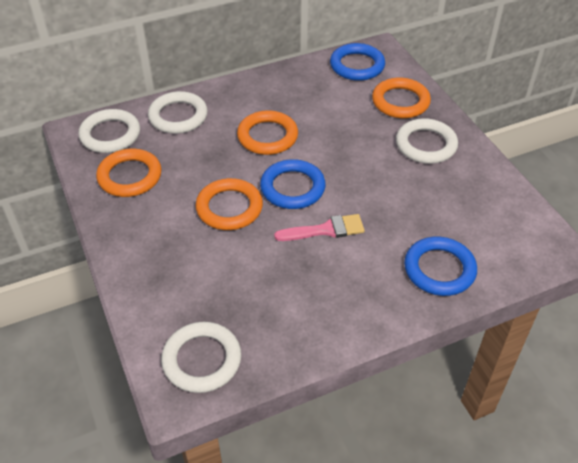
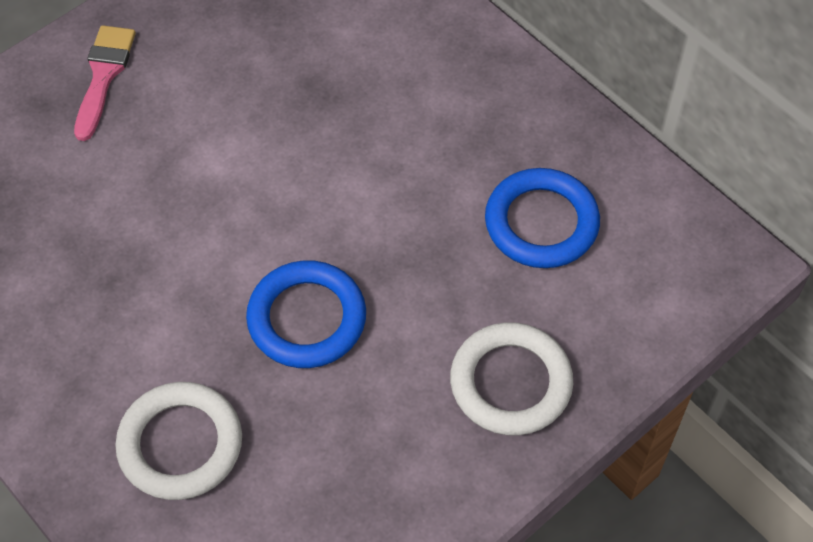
blue ring: 3 -> 2
orange ring: 4 -> 0
white ring: 4 -> 2

